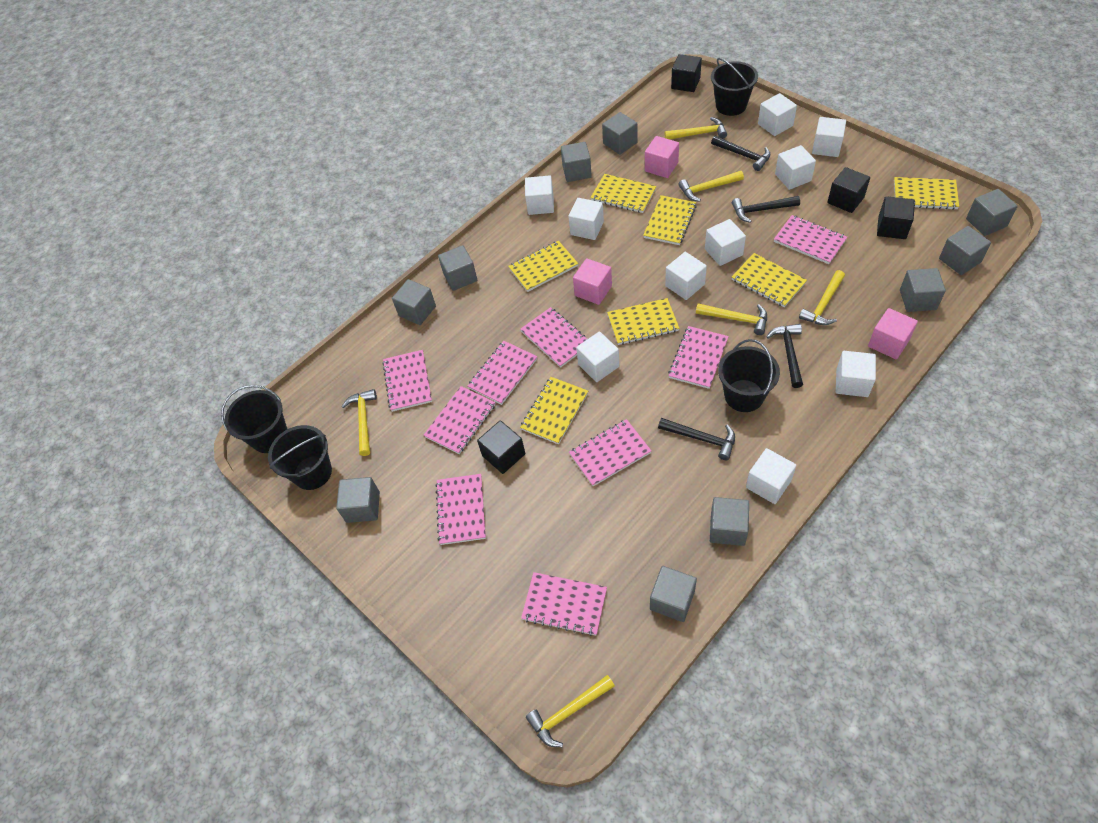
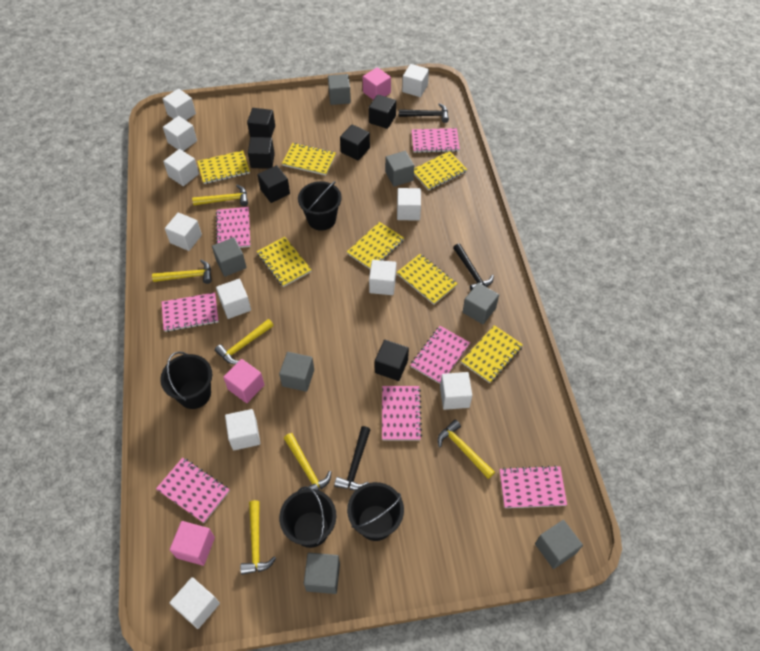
black cube: 4 -> 6
black hammer: 4 -> 3
grey cube: 10 -> 7
pink notebook: 9 -> 7
white cube: 10 -> 11

